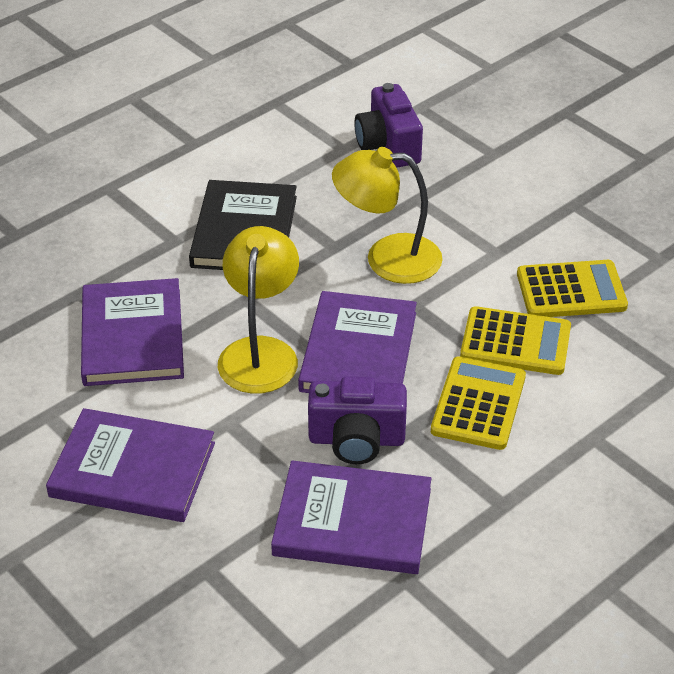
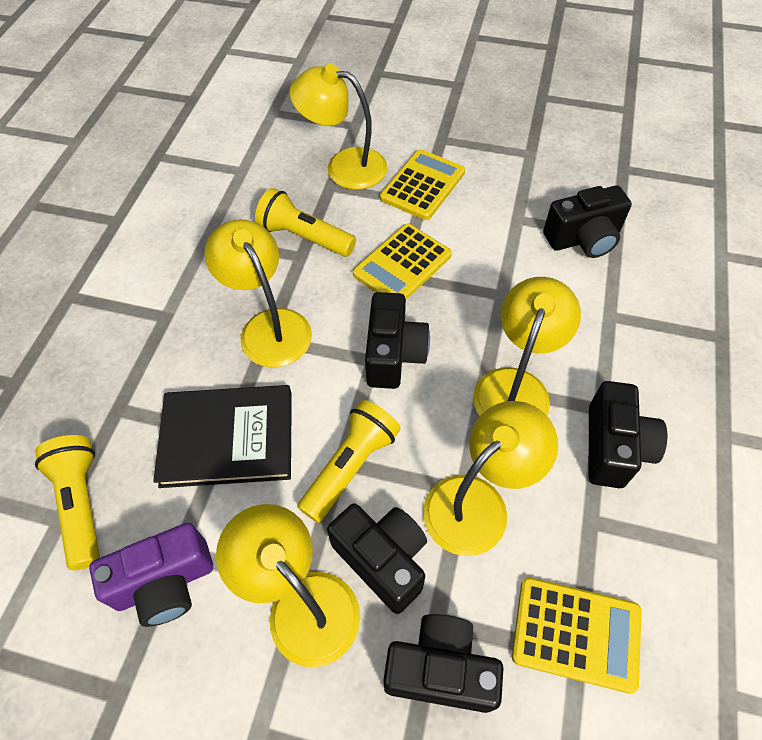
black camera: 0 -> 5
purple book: 4 -> 0
purple camera: 2 -> 1
yellow flashlight: 0 -> 3
yellow lamp: 2 -> 5

